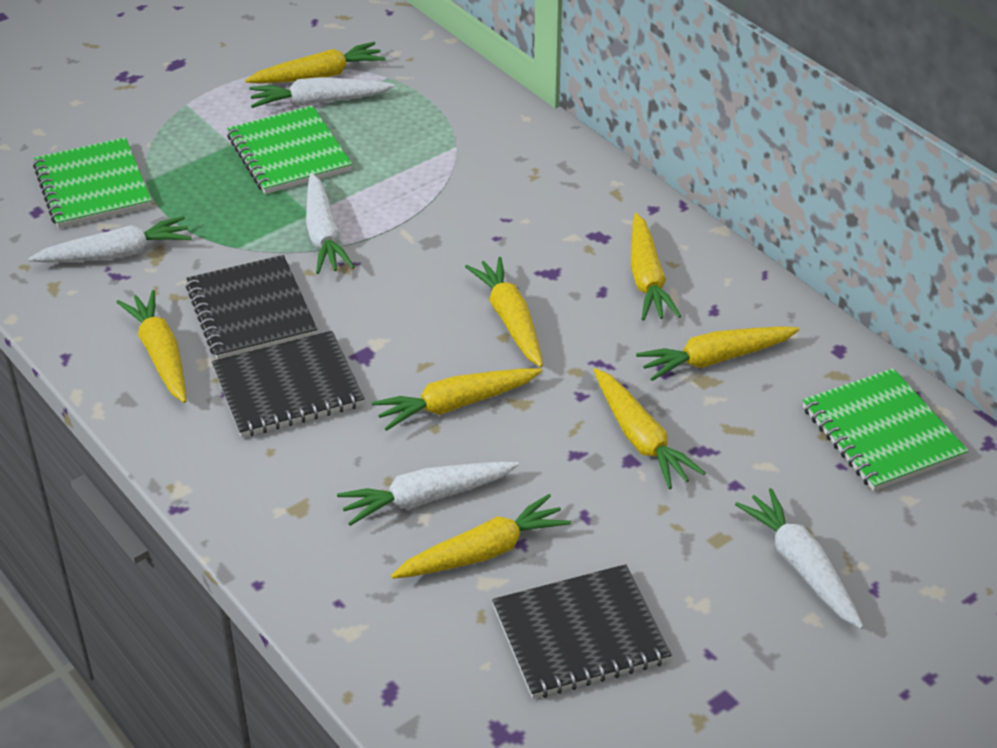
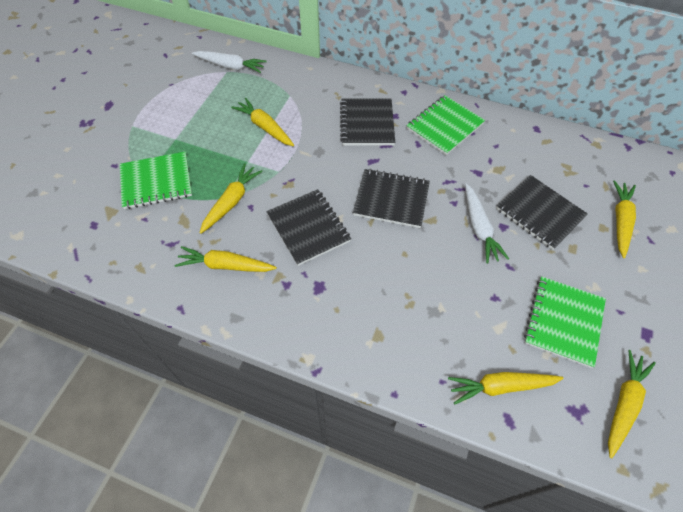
black notebook: 3 -> 4
white carrot: 5 -> 2
yellow carrot: 8 -> 6

